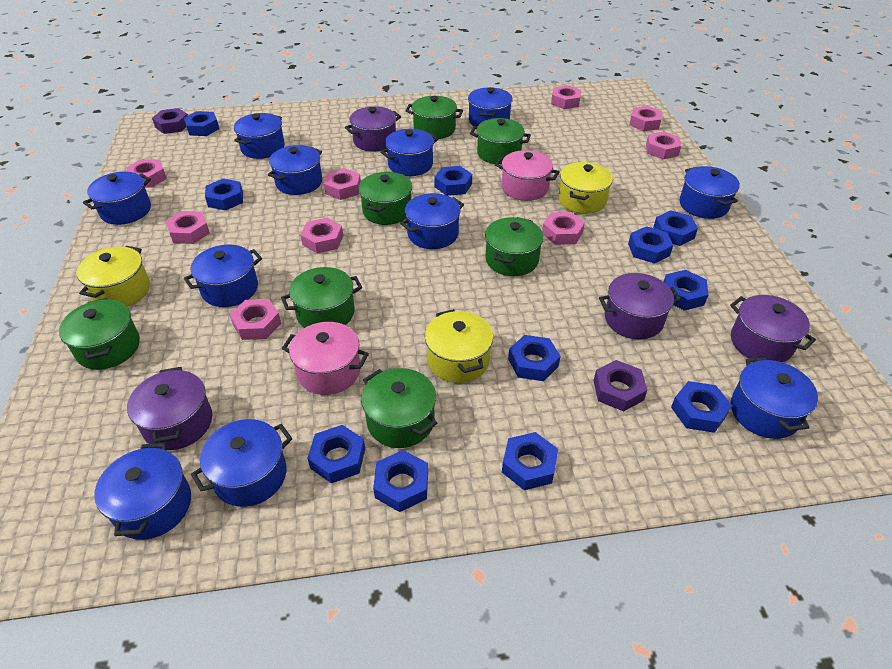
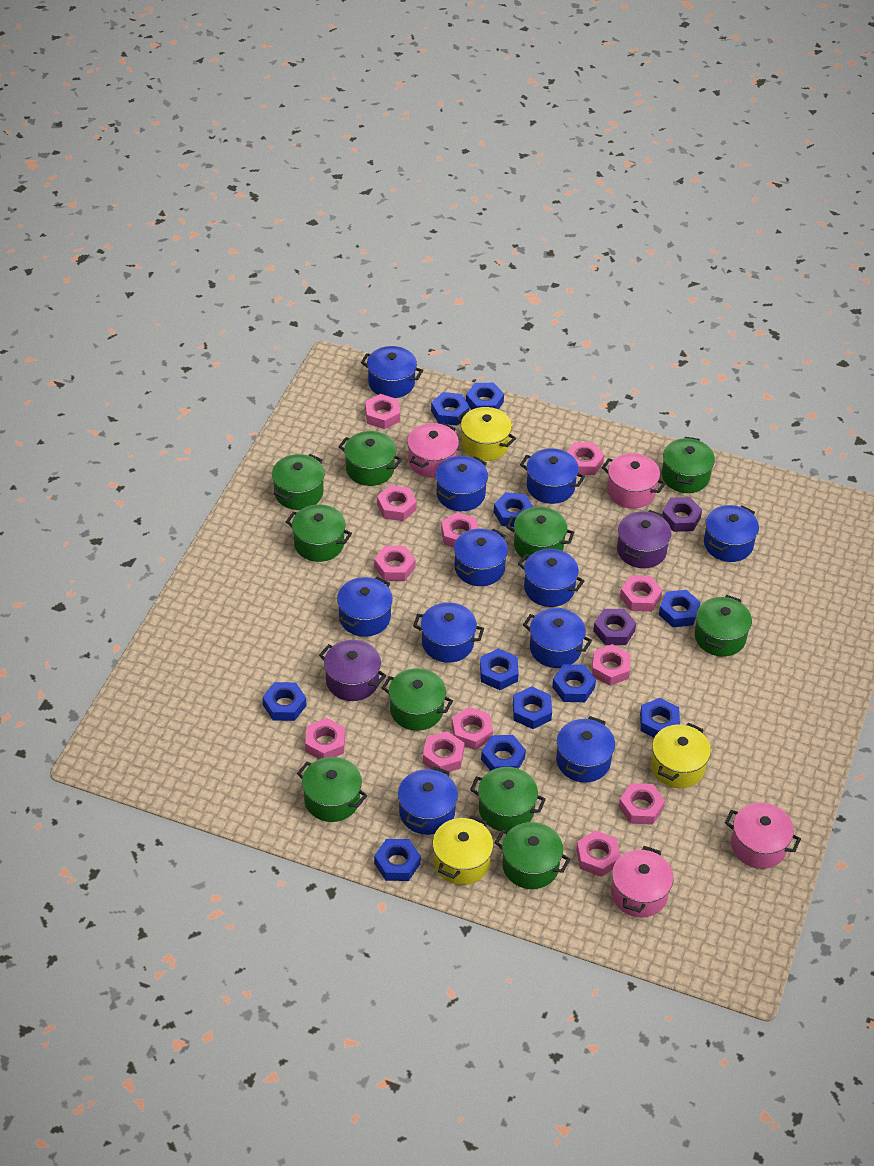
green pot: 7 -> 10
pink nut: 9 -> 12
pink pot: 2 -> 4
purple pot: 4 -> 2

